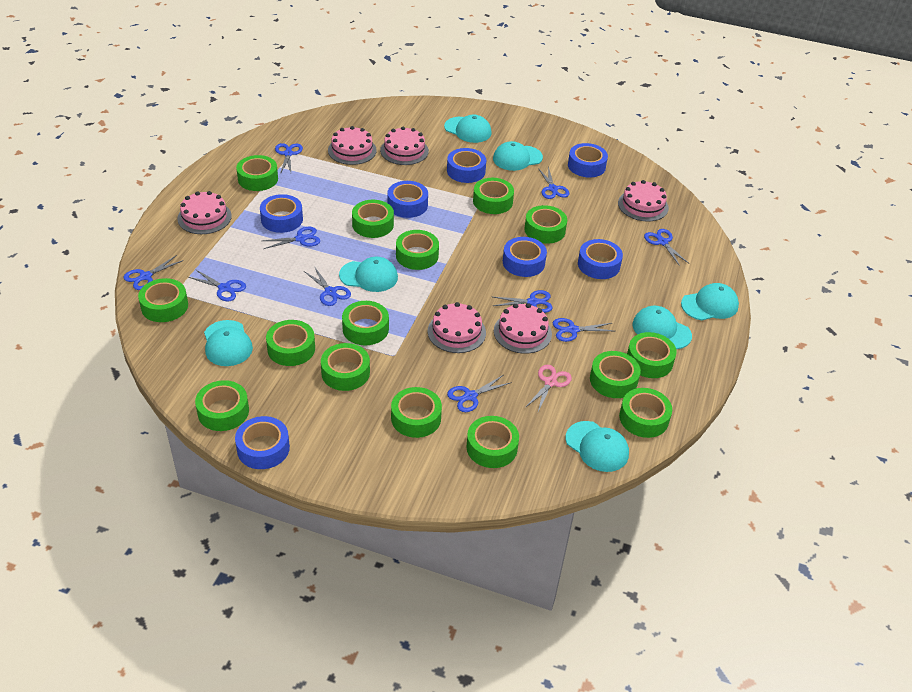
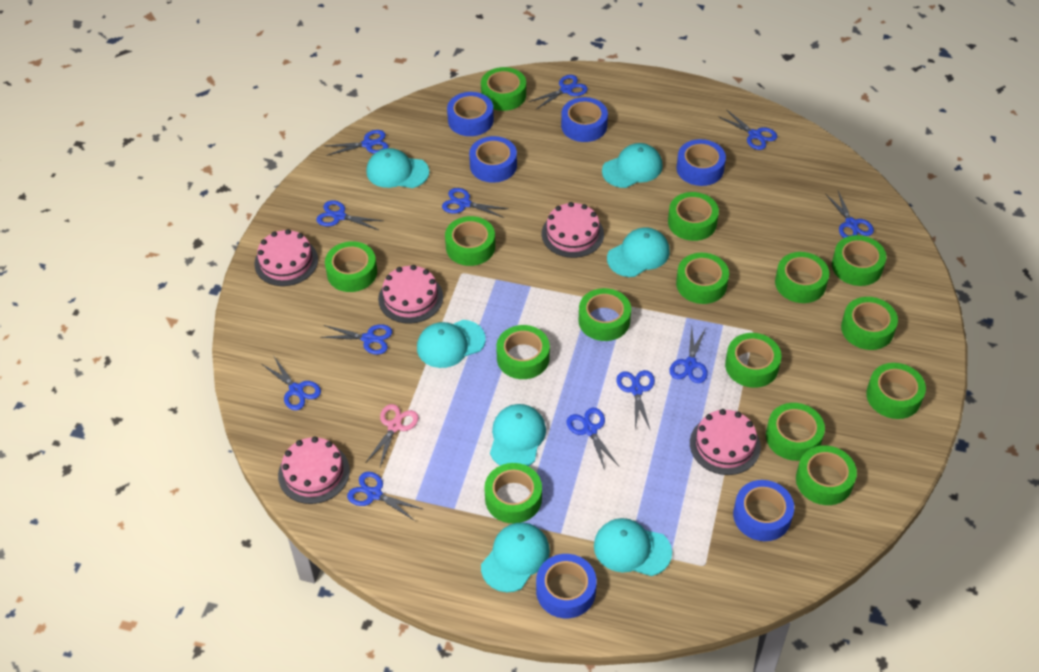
blue scissors: 10 -> 12
blue tape: 7 -> 6
pink cake: 6 -> 5

